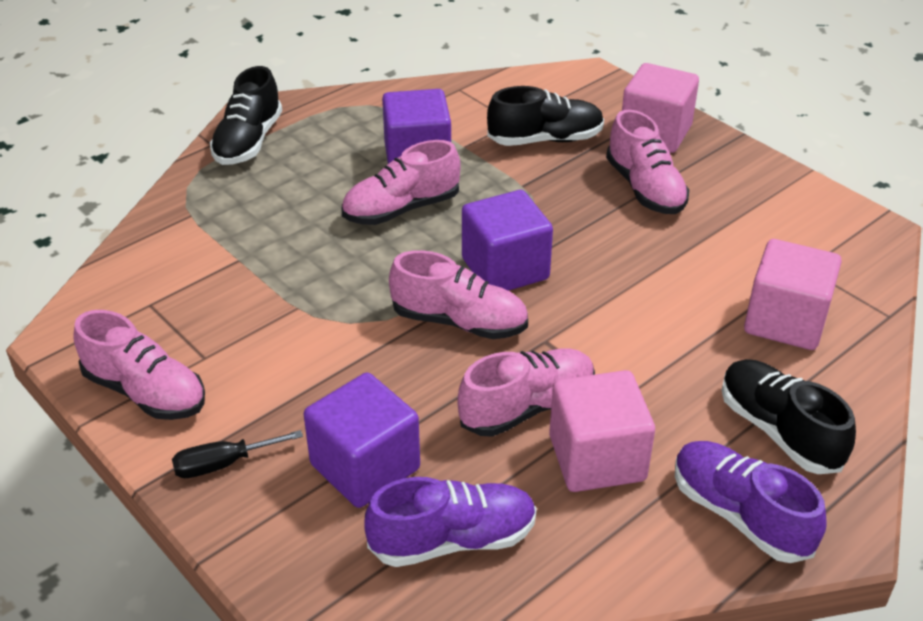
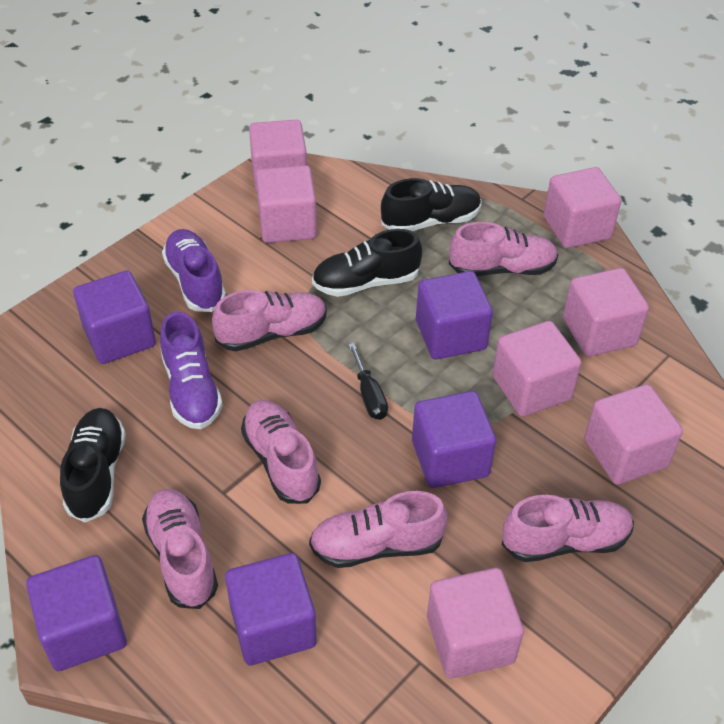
pink cube: 3 -> 7
pink shoe: 5 -> 6
purple cube: 3 -> 5

